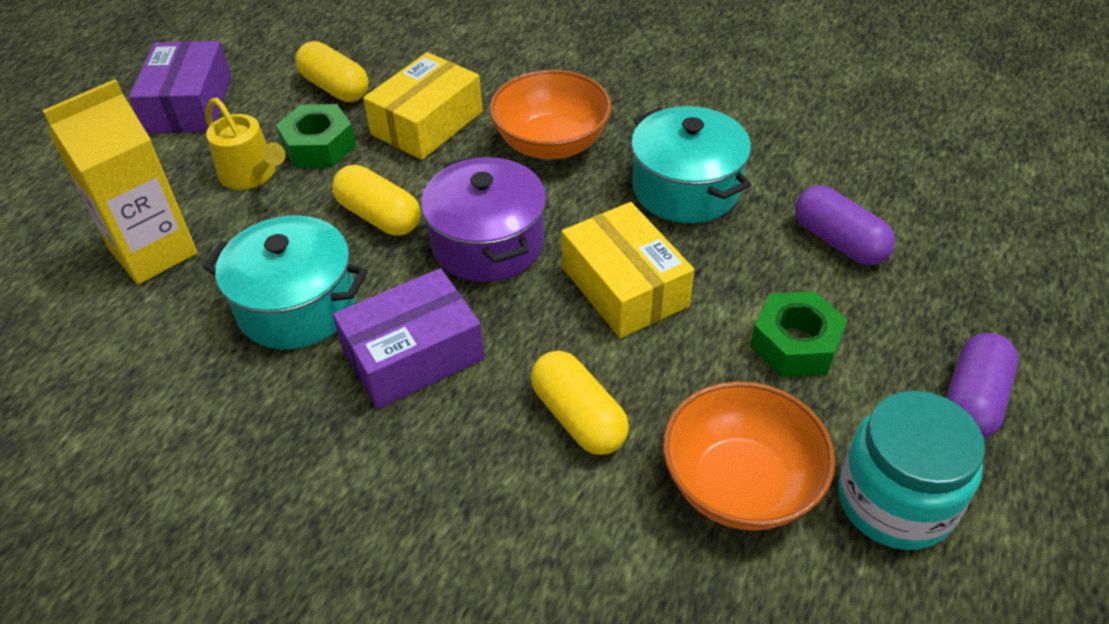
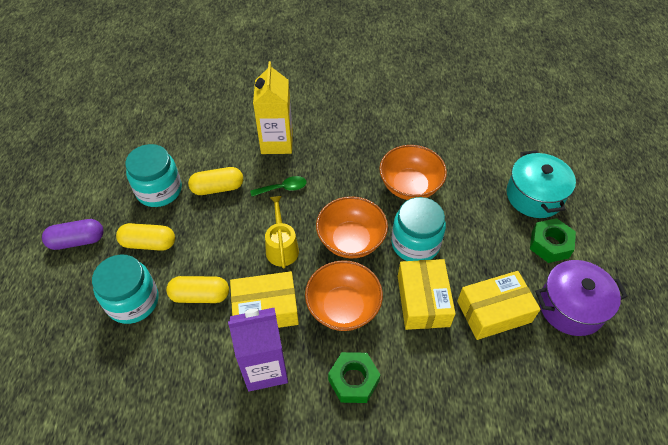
green spoon: 0 -> 1
orange bowl: 2 -> 3
purple box: 2 -> 0
purple capsule: 2 -> 1
purple carton: 0 -> 1
turquoise jar: 1 -> 3
turquoise pot: 2 -> 1
yellow box: 2 -> 3

